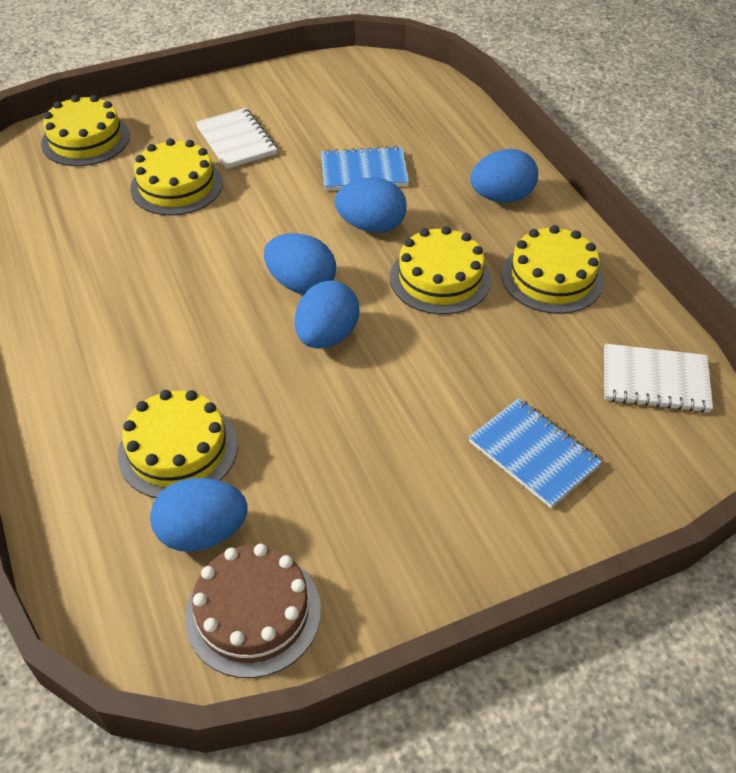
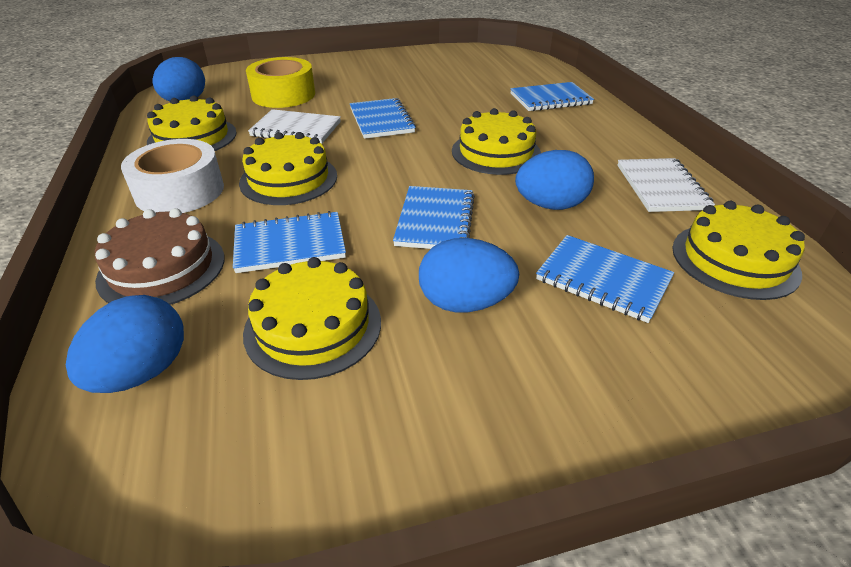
blue egg: 5 -> 4
blue notebook: 2 -> 5
white tape: 0 -> 1
yellow tape: 0 -> 1

